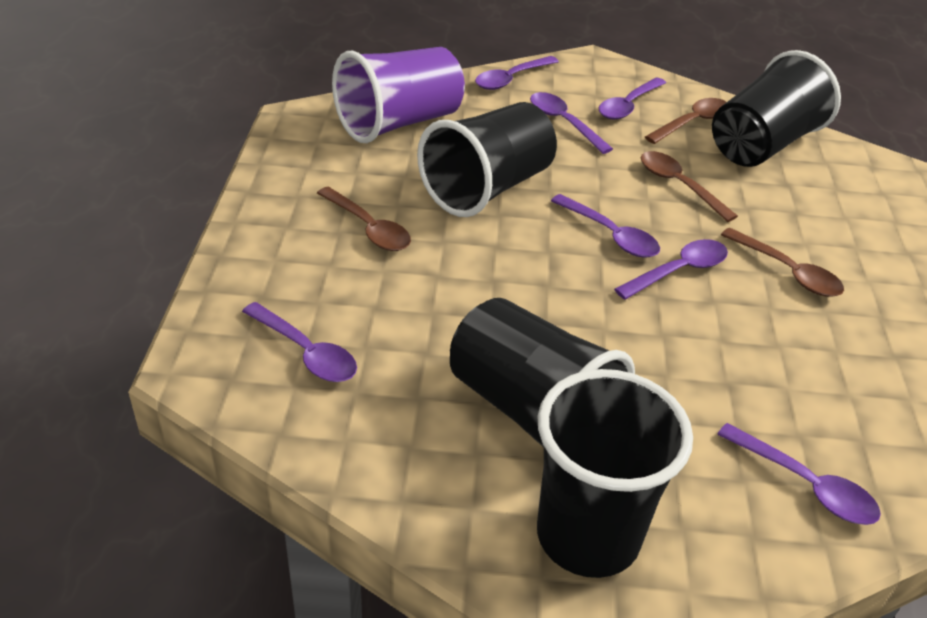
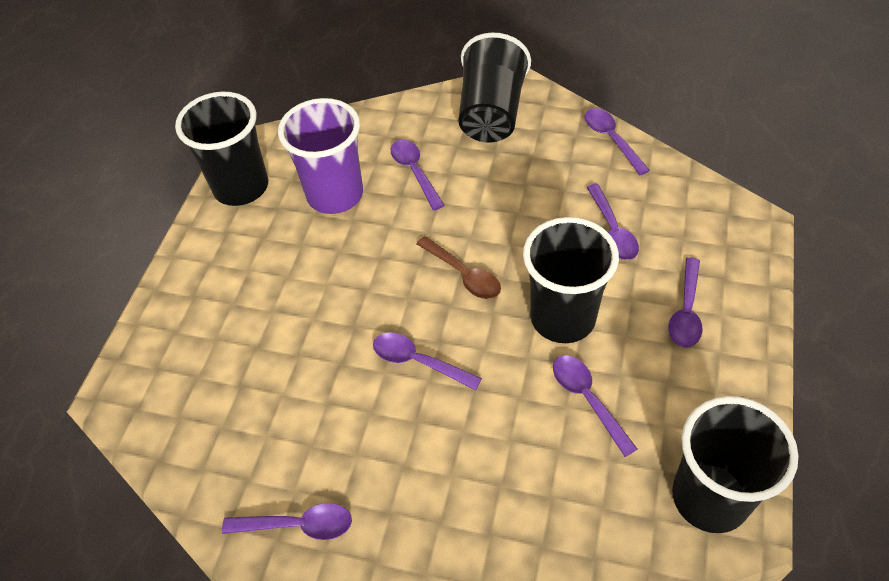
brown spoon: 4 -> 1

